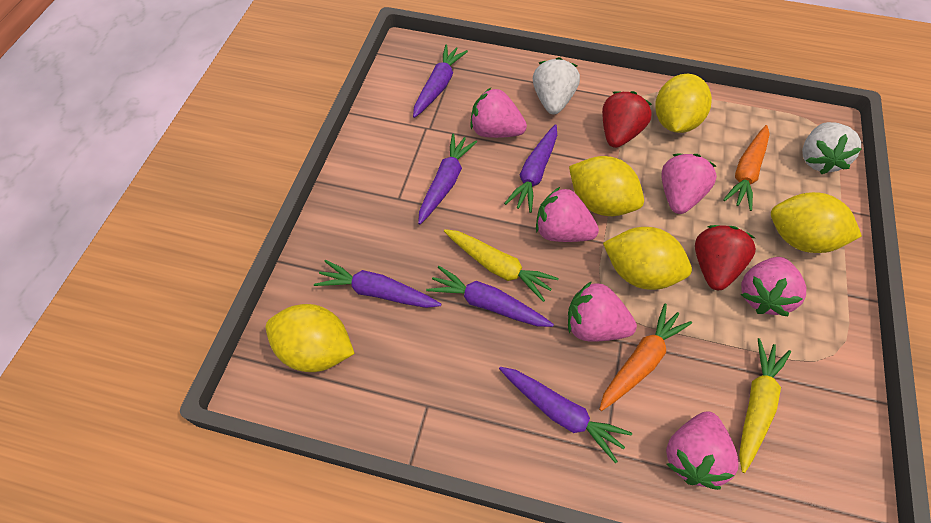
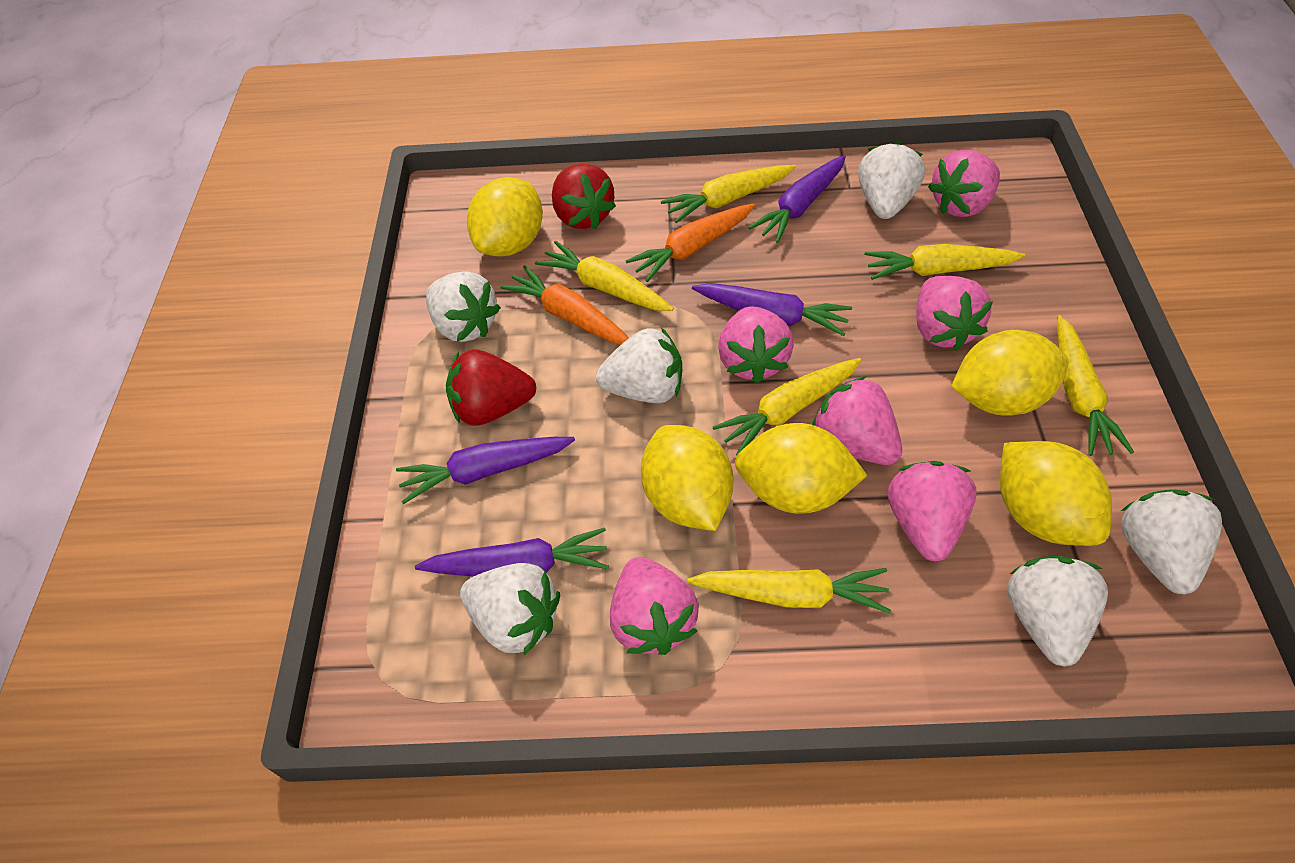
purple carrot: 6 -> 4
white strawberry: 2 -> 6
yellow carrot: 2 -> 6

